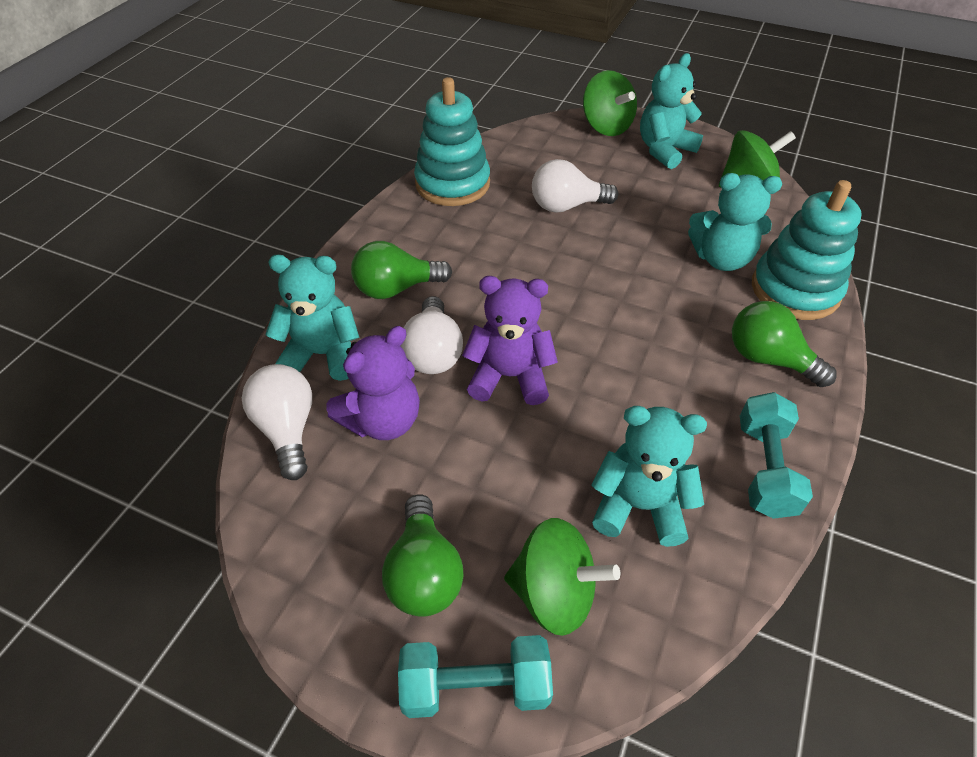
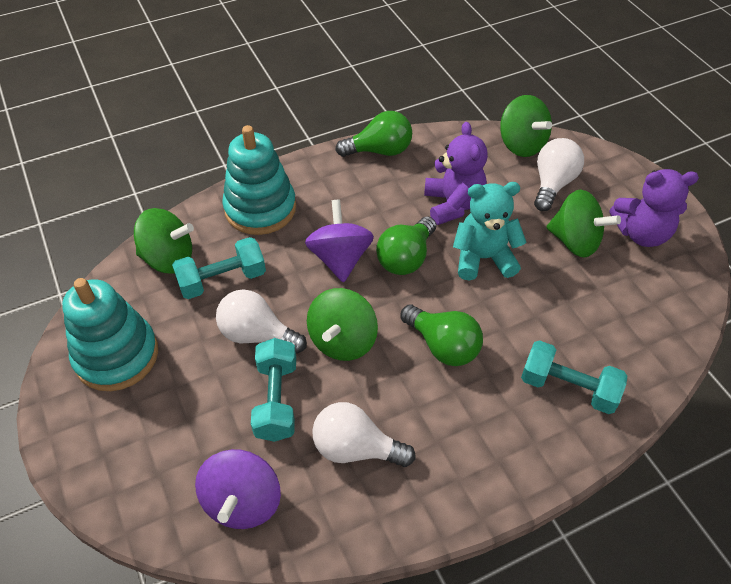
green spinning top: 3 -> 4
purple spinning top: 0 -> 2
turquoise dumbbell: 2 -> 3
turquoise teddy bear: 4 -> 1

